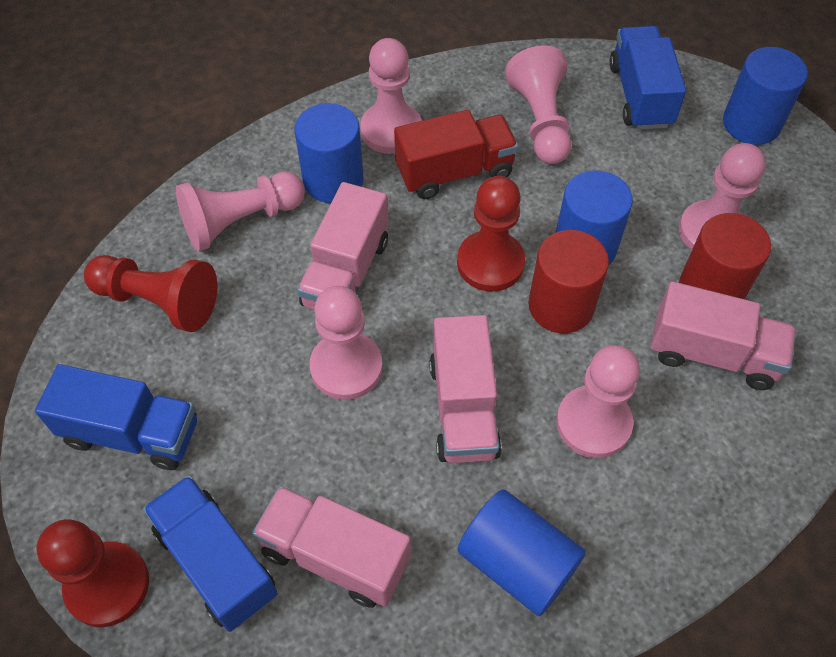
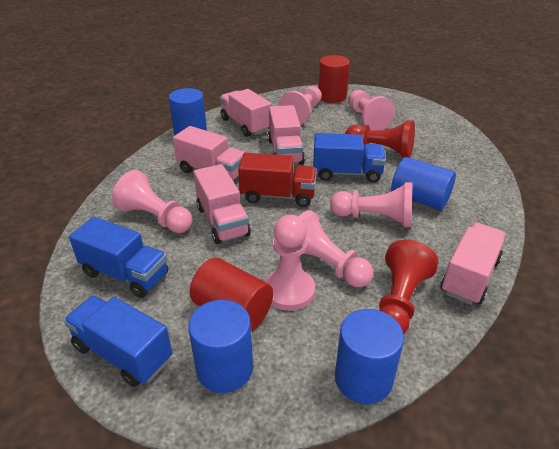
pink truck: 4 -> 5
red pawn: 3 -> 2

